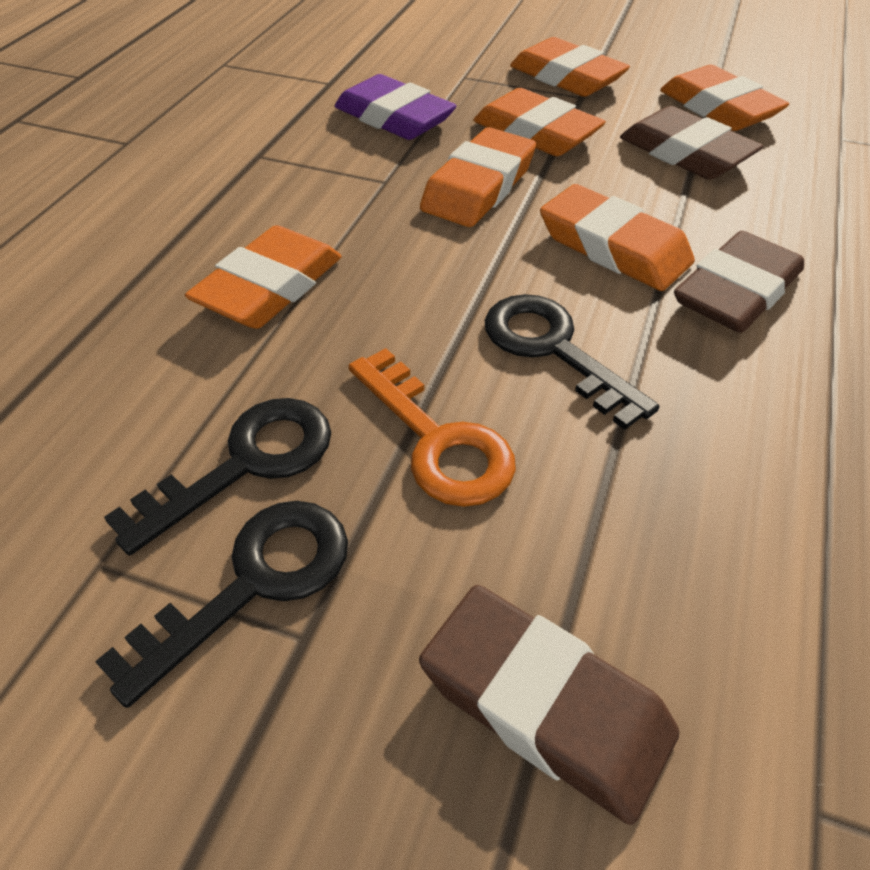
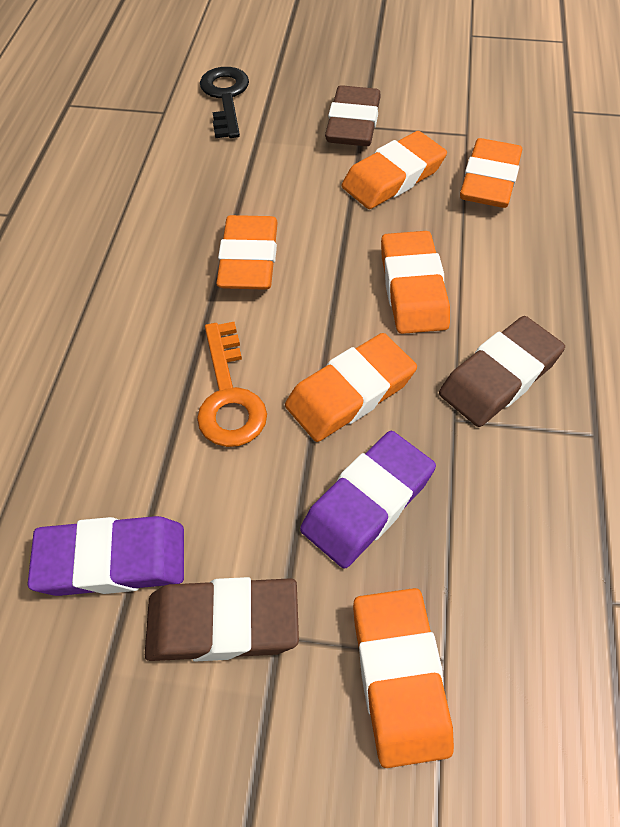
black key: 3 -> 1
purple eraser: 1 -> 2

